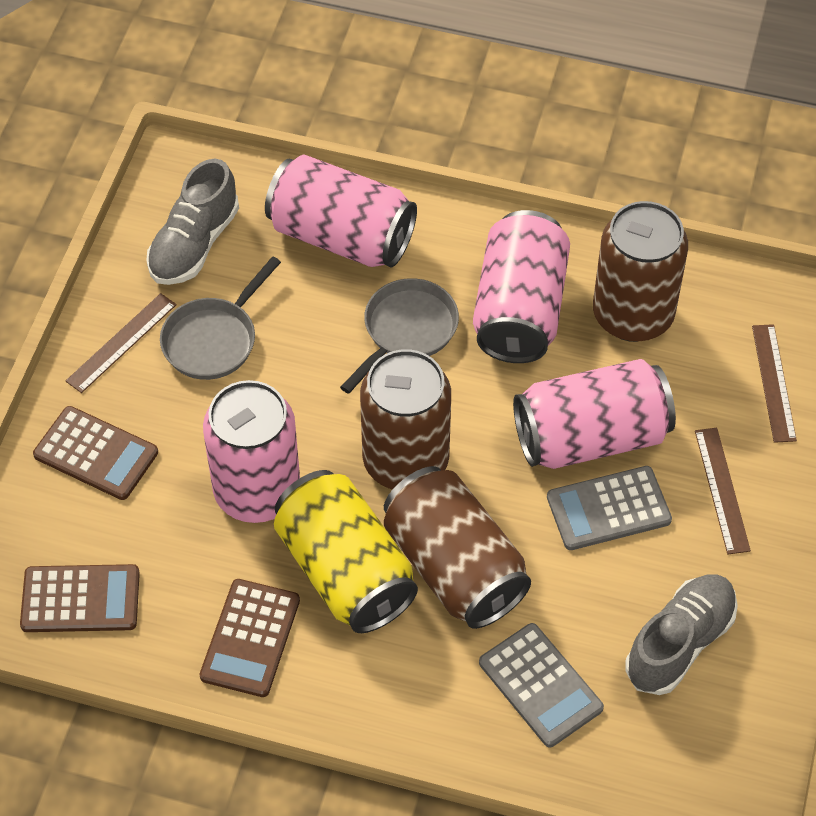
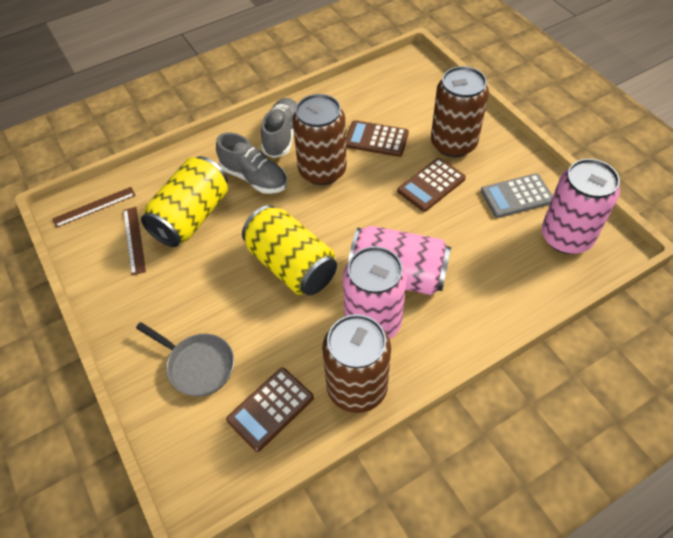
brown ruler: 3 -> 2
grey calculator: 2 -> 1
grey pan: 2 -> 1
pink can: 4 -> 3
yellow can: 1 -> 2

